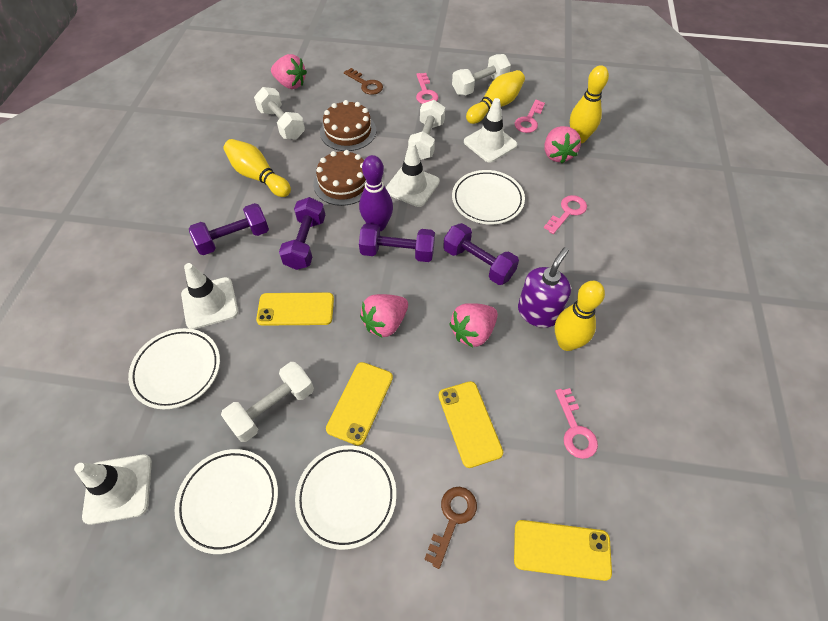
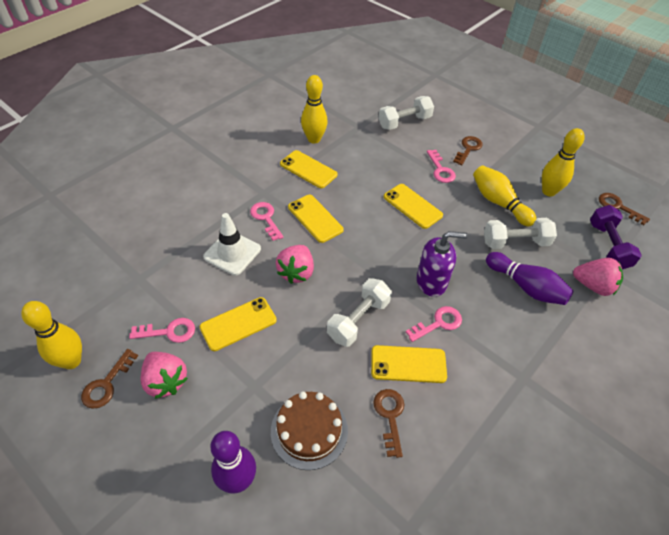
brown cake: 2 -> 1
brown key: 2 -> 4
pink strawberry: 4 -> 3
purple bowling pin: 1 -> 2
purple dumbbell: 4 -> 1
white dumbbell: 4 -> 3
white plate: 4 -> 0
white traffic cone: 4 -> 1
yellow phone: 4 -> 5

